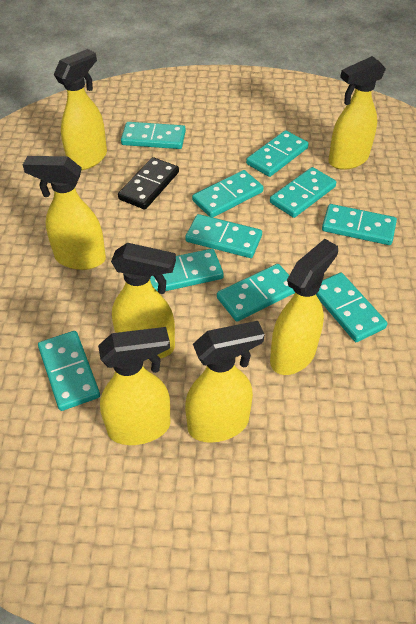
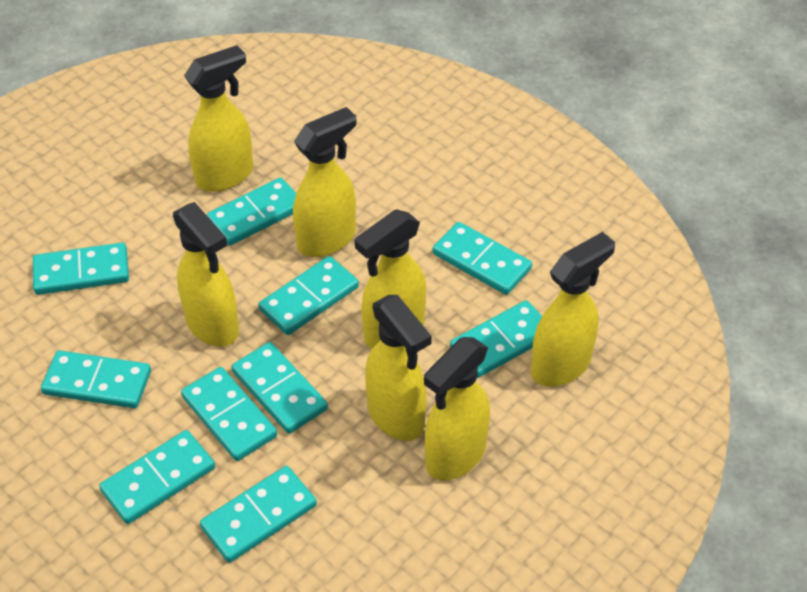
black domino: 1 -> 0

